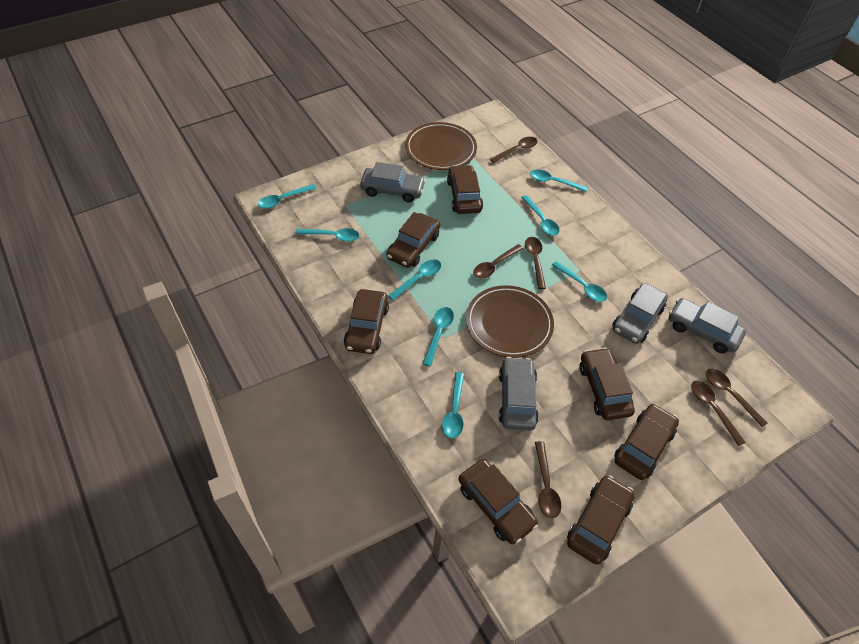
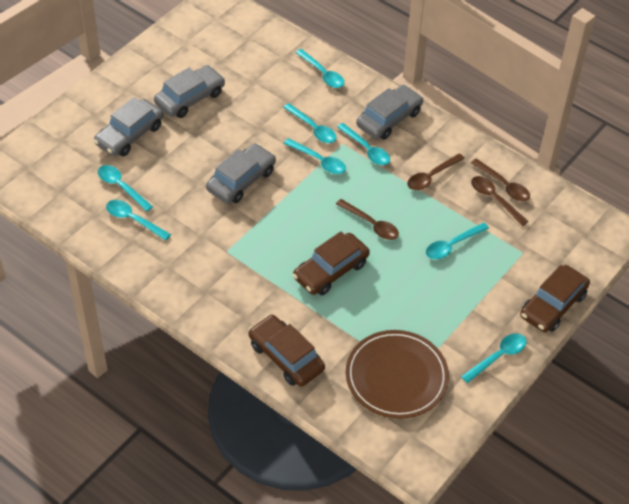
brown car: 7 -> 3
brown plate: 2 -> 1
brown spoon: 6 -> 4

